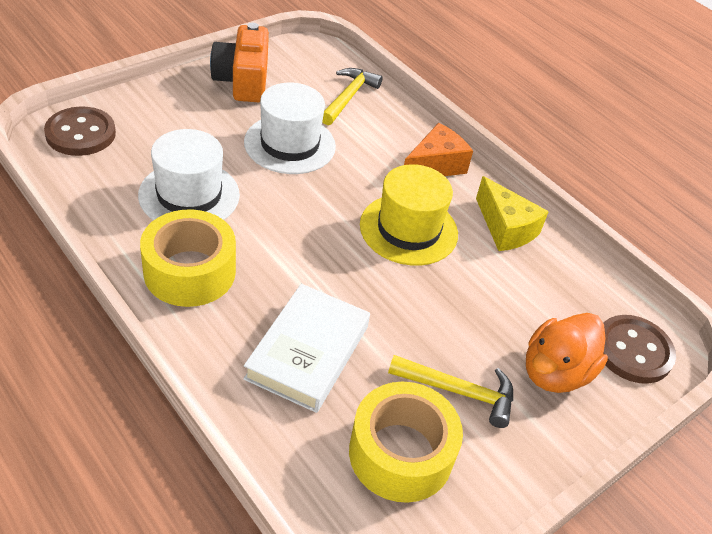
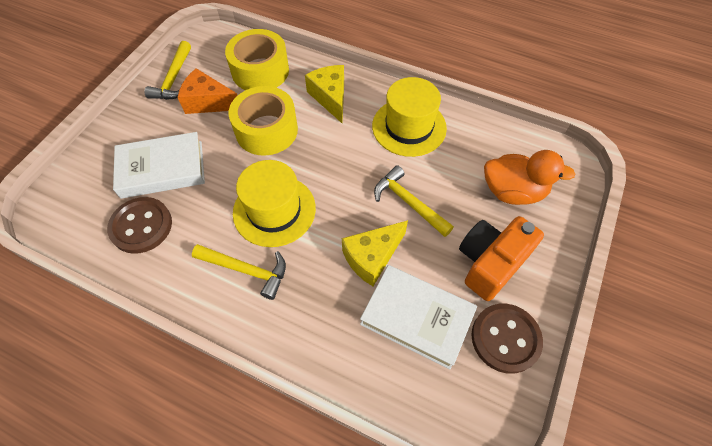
white book: 1 -> 2
white hat: 2 -> 0
yellow cheese: 1 -> 2
yellow hammer: 2 -> 3
yellow hat: 1 -> 2

